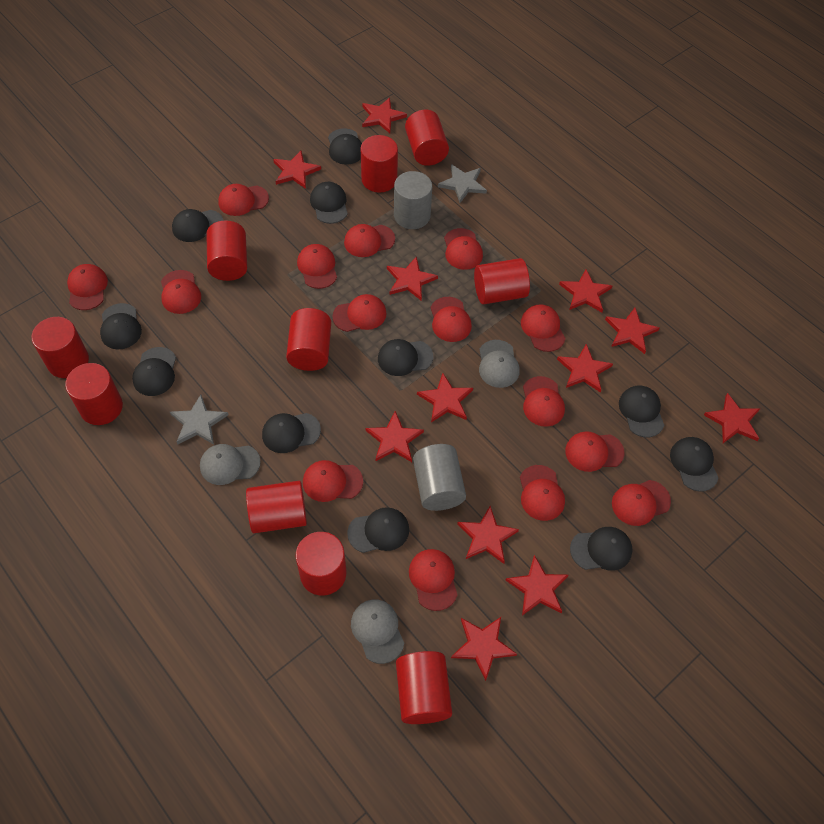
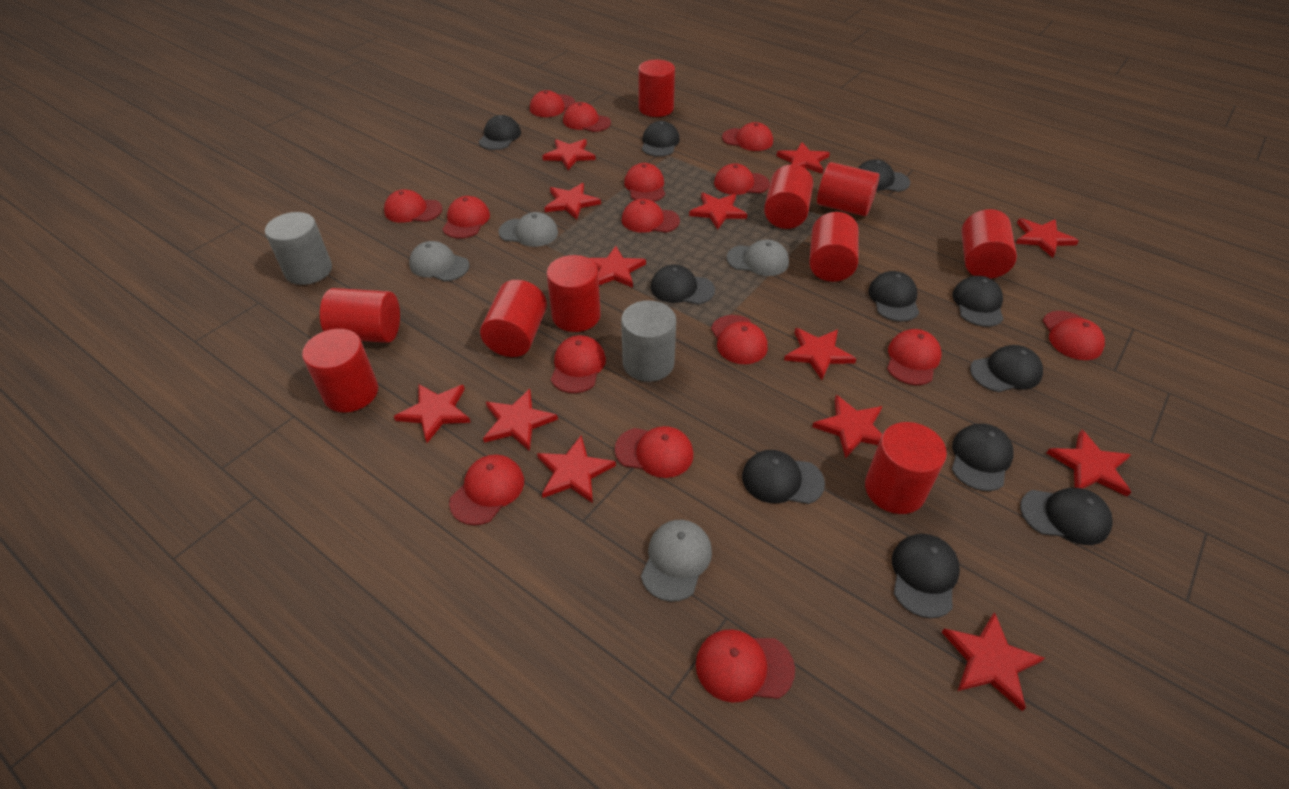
grey cap: 3 -> 4
grey star: 2 -> 0
red star: 12 -> 13

